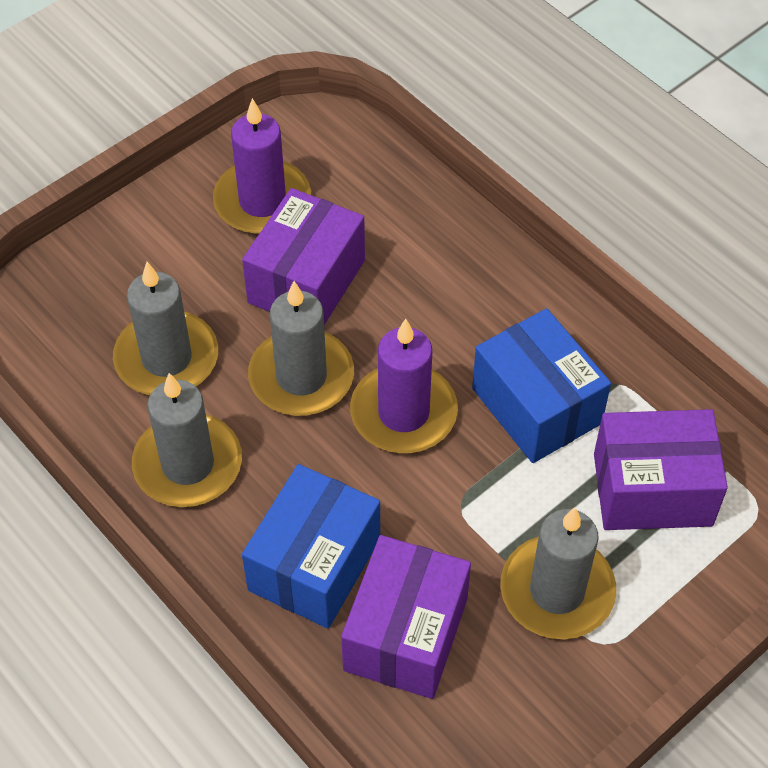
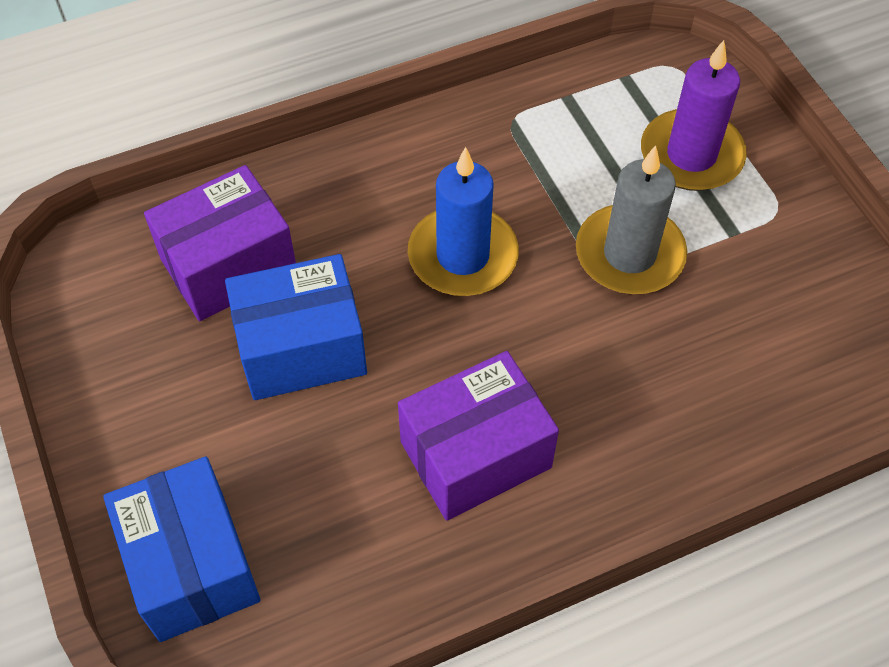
blue candle: 0 -> 1
grey candle: 4 -> 1
purple box: 3 -> 2
purple candle: 2 -> 1

